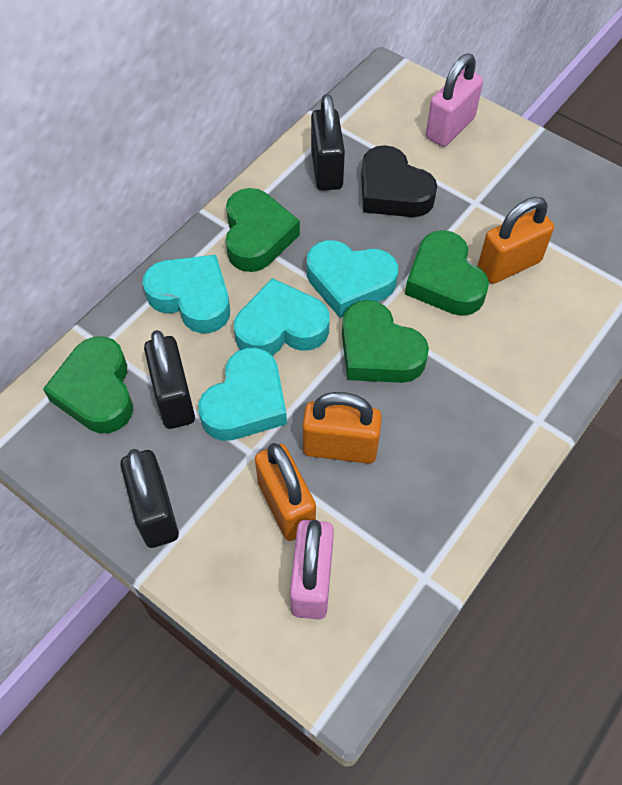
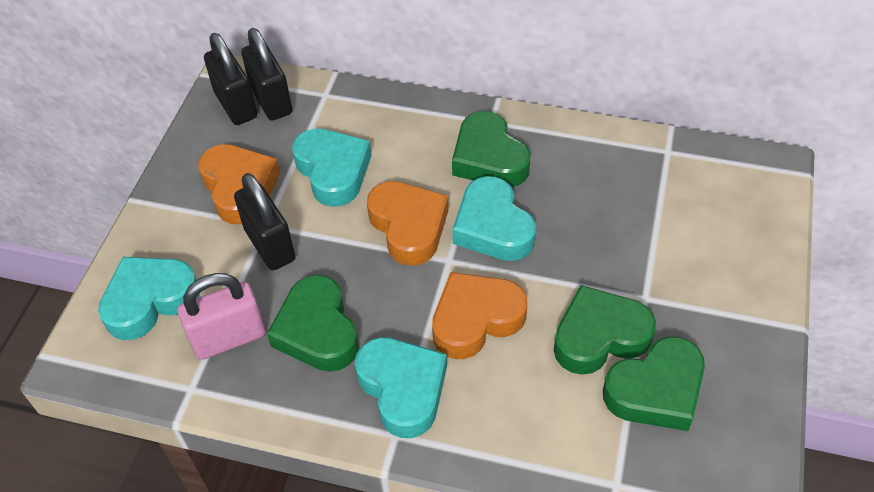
black heart: 1 -> 0
orange heart: 0 -> 3
orange padlock: 3 -> 0
pink padlock: 2 -> 1

